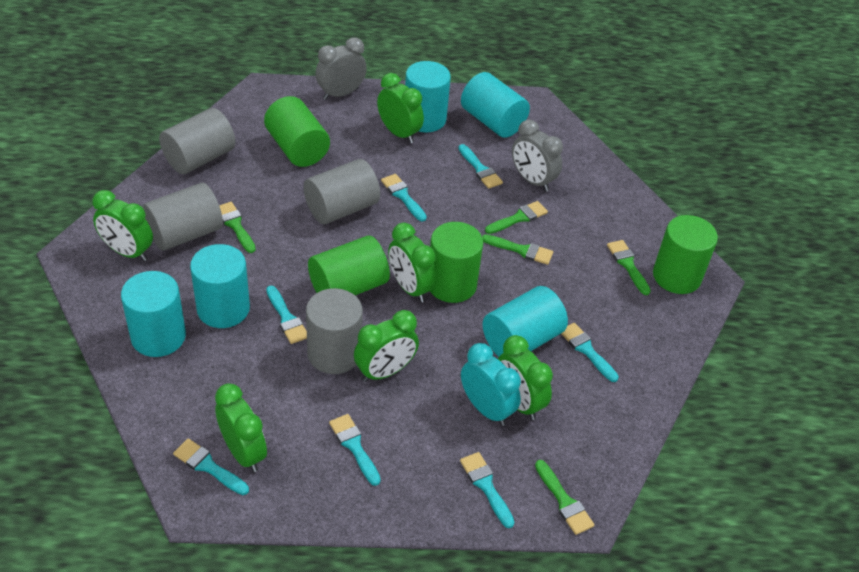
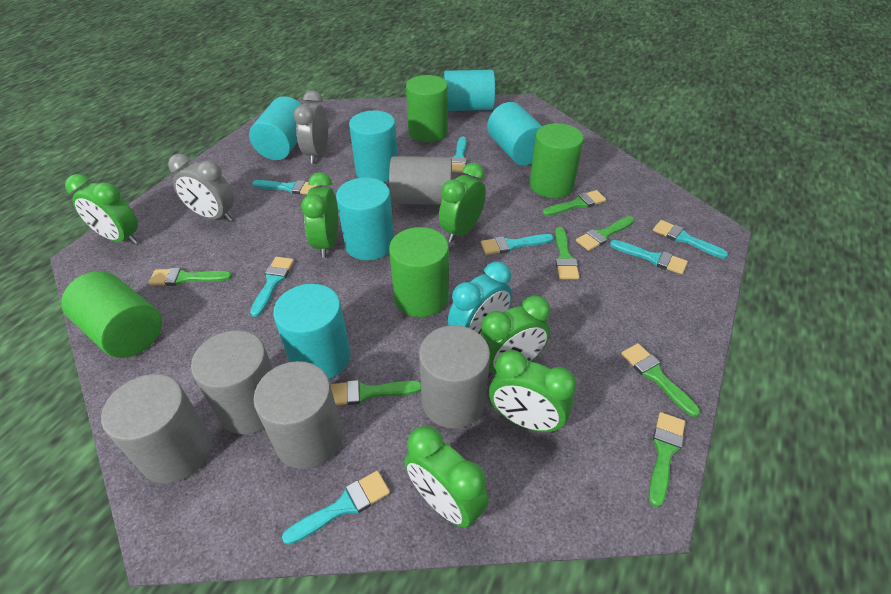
green brush: 5 -> 7
grey cylinder: 4 -> 5
turquoise cylinder: 5 -> 6

